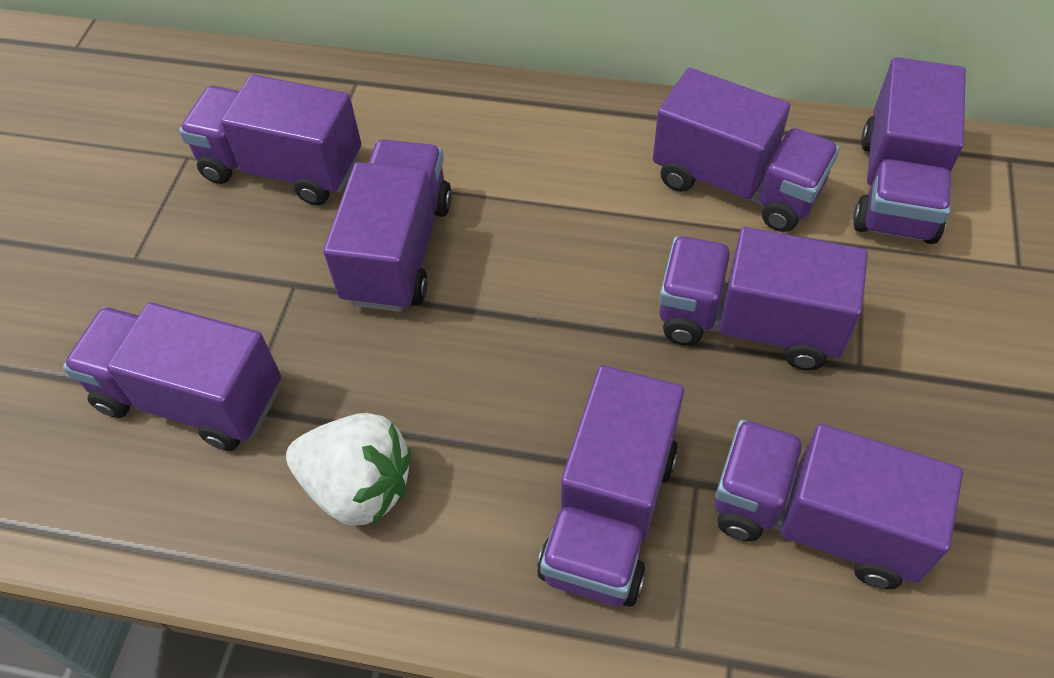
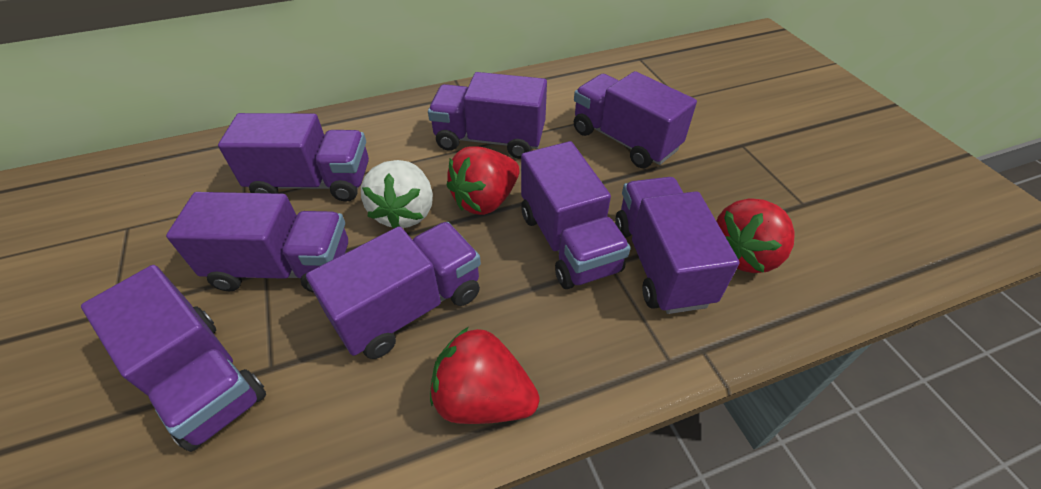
red strawberry: 0 -> 3

